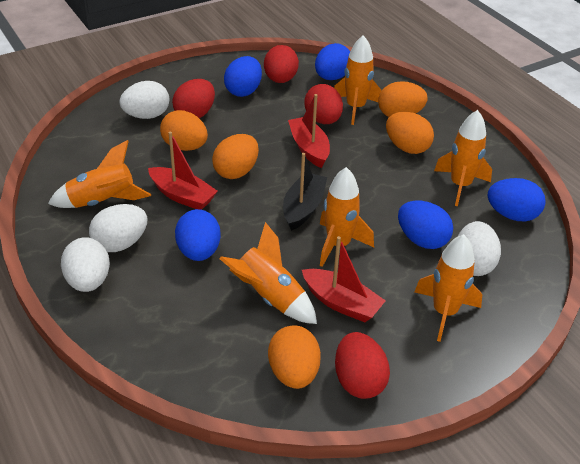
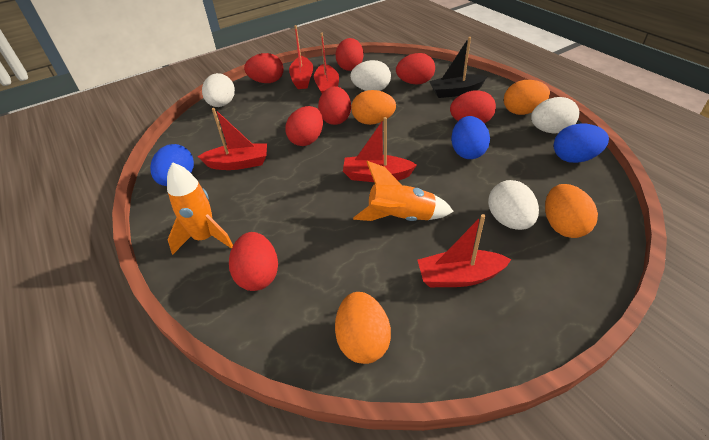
blue egg: 5 -> 3
orange egg: 5 -> 4
orange rocket: 6 -> 2
red boat: 3 -> 5
red egg: 4 -> 7

